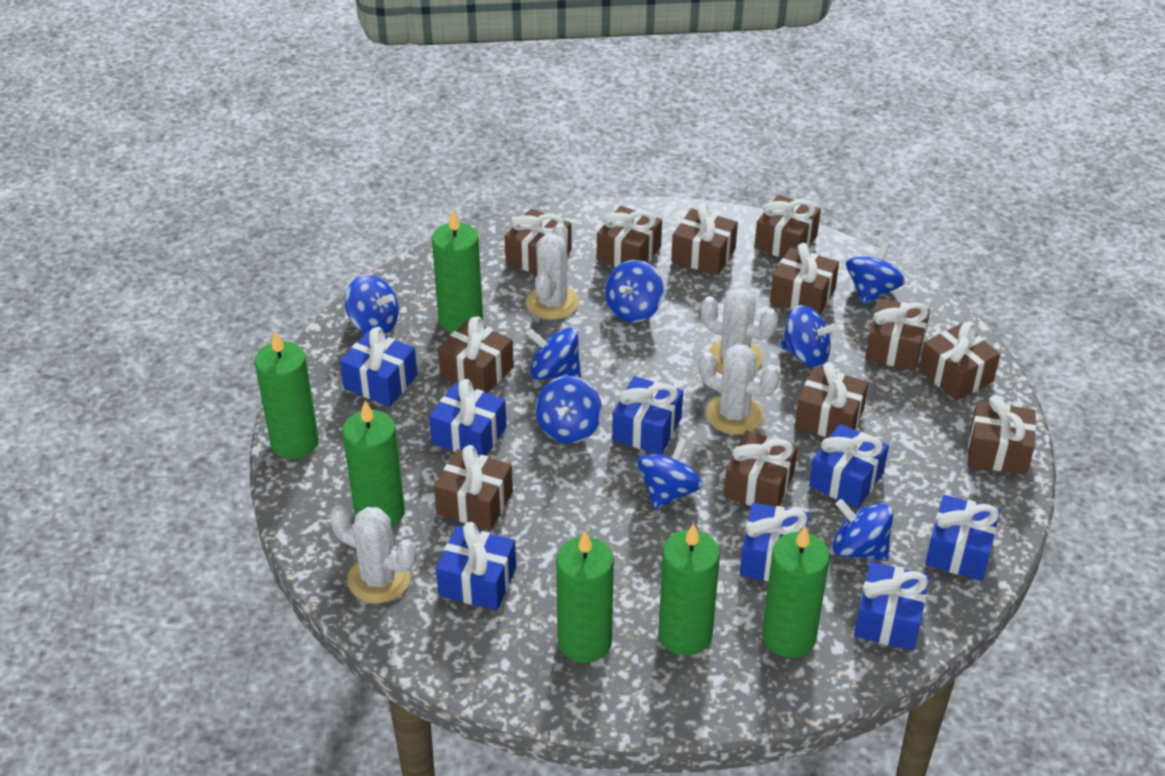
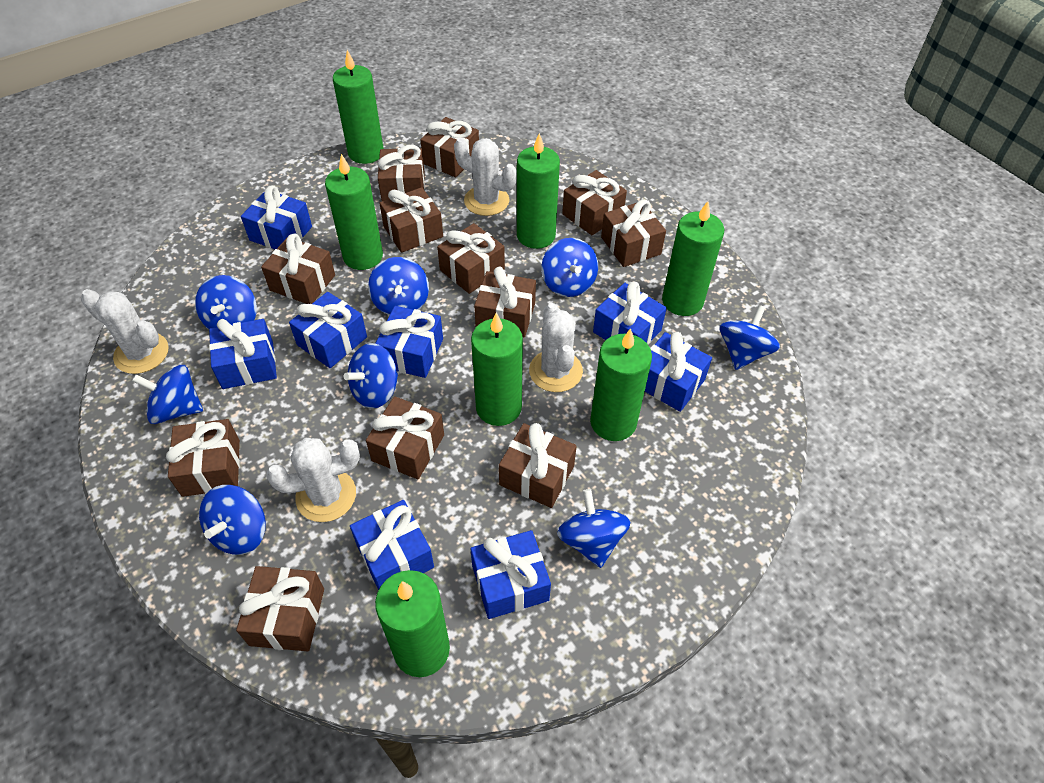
green candle: 6 -> 7

